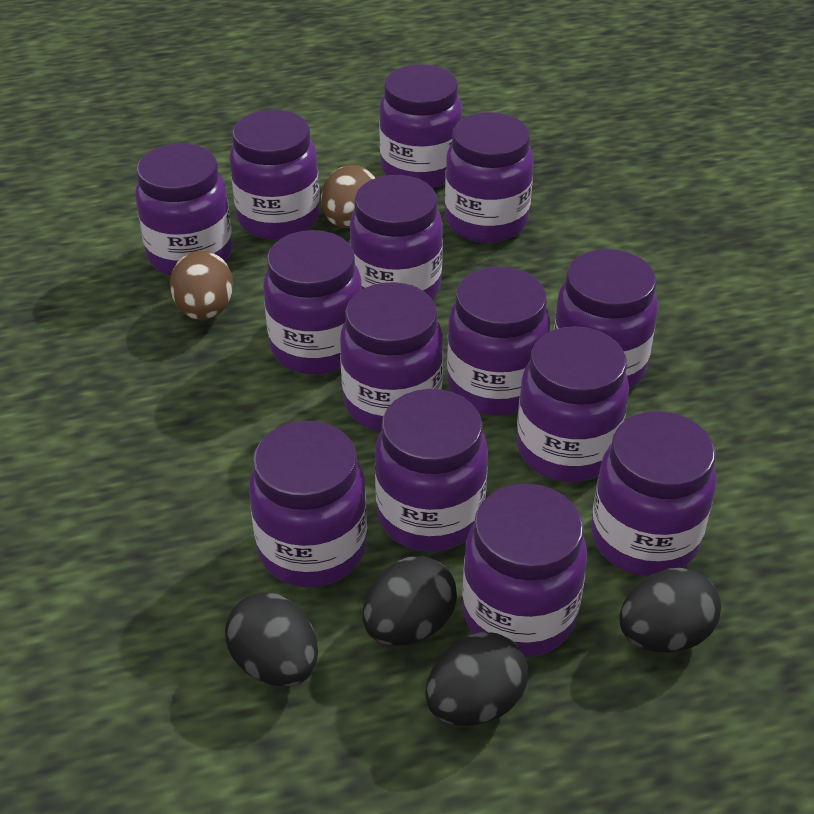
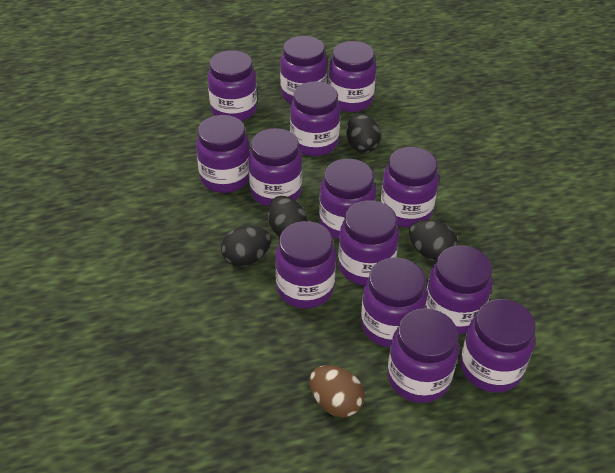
brown egg: 2 -> 1

